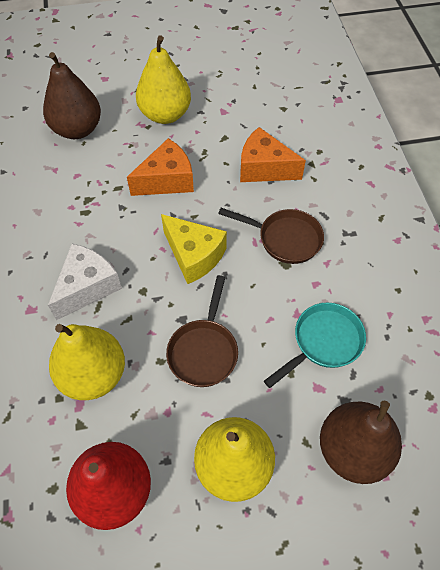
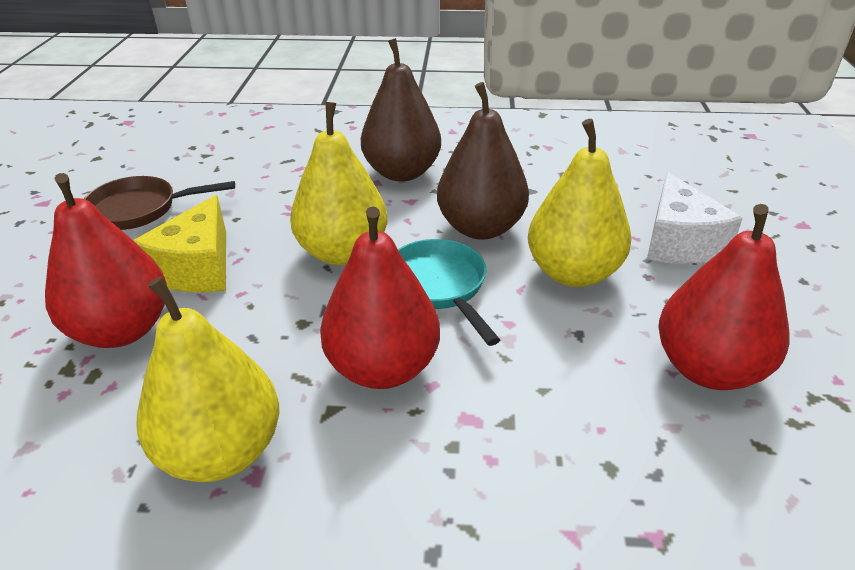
brown pan: 2 -> 1
orange cheese: 2 -> 0
red pear: 1 -> 3

